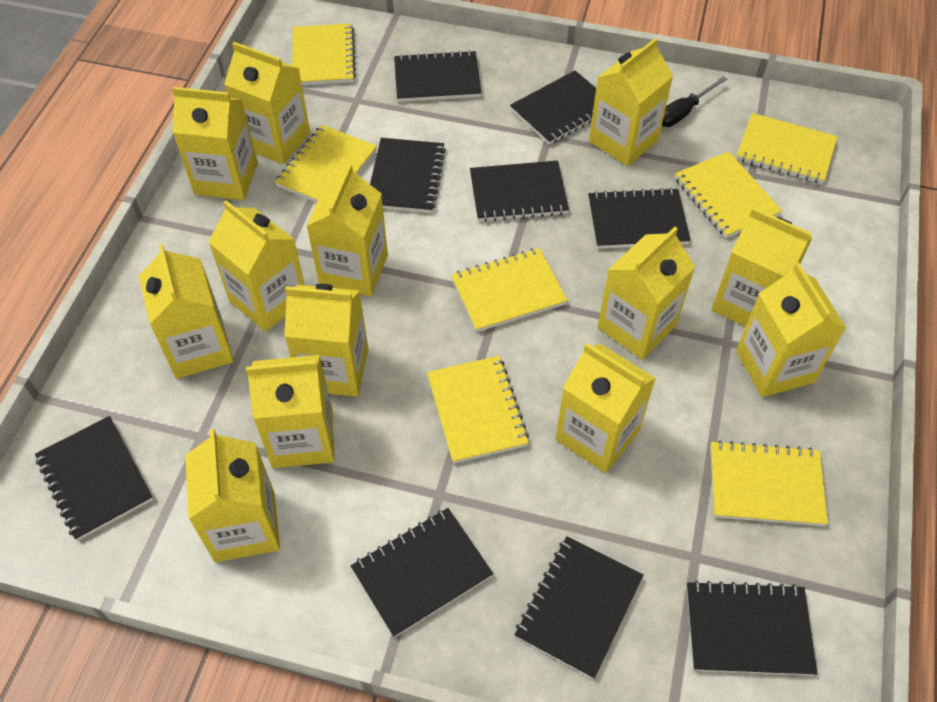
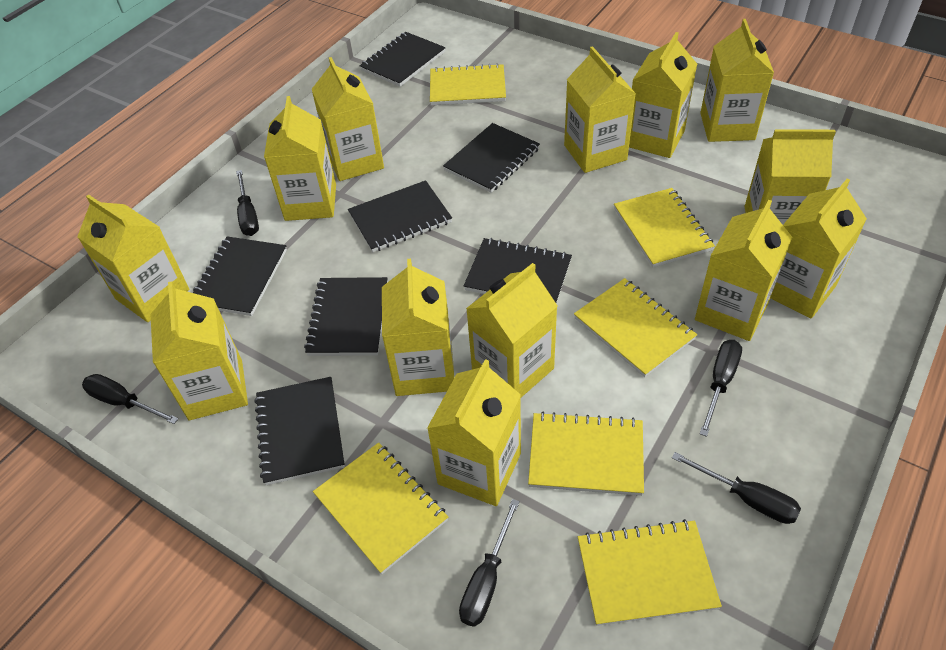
black notebook: 9 -> 7
black screwdriver: 1 -> 5
yellow notebook: 7 -> 6

